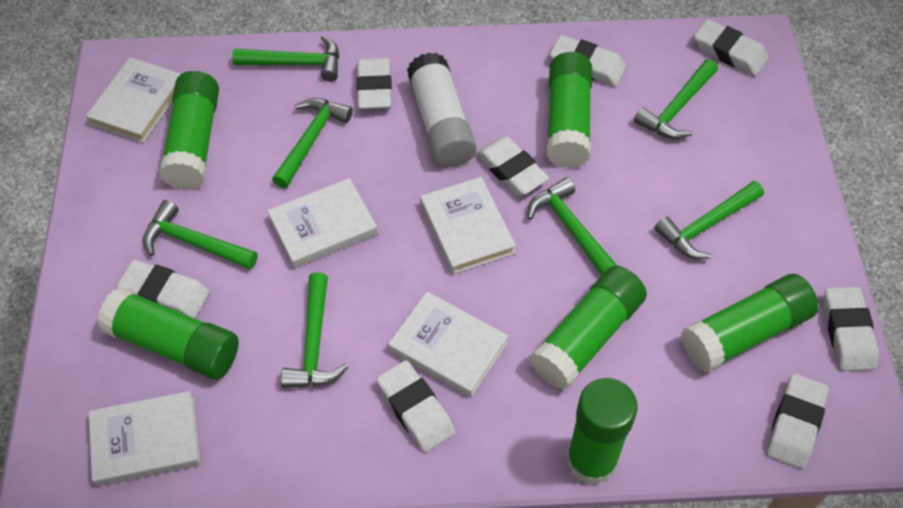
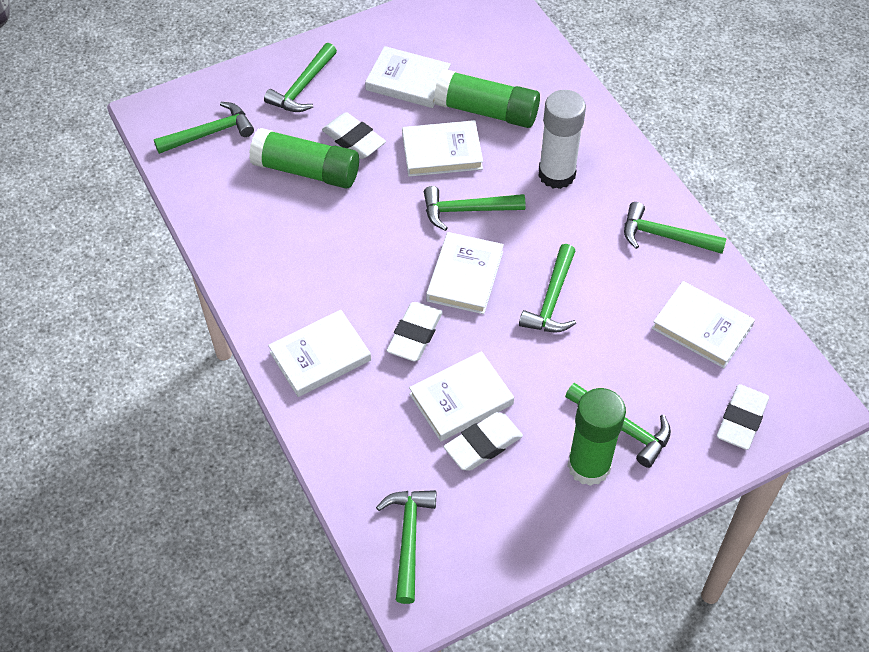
green glue stick: 6 -> 3
white book: 5 -> 6
white eraser: 8 -> 4

